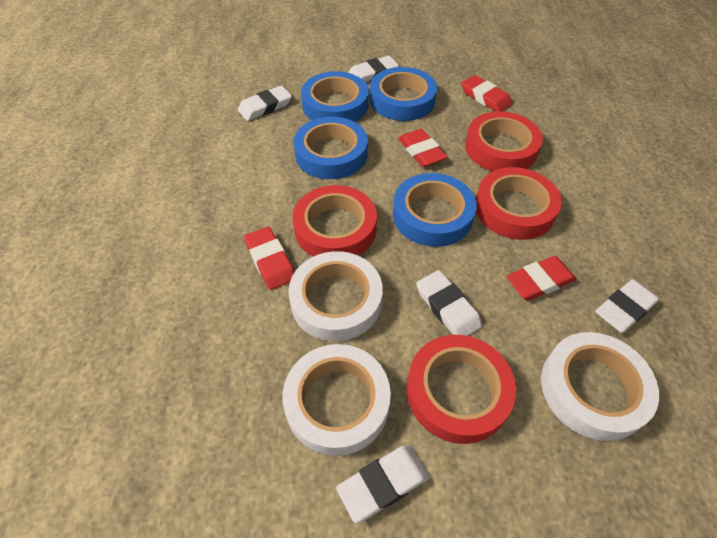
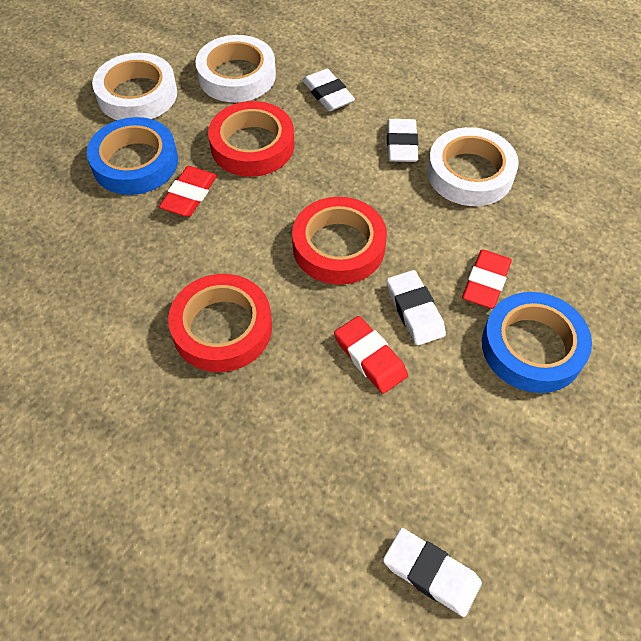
blue tape: 4 -> 2
red eraser: 4 -> 3
red tape: 4 -> 3
white eraser: 5 -> 4

